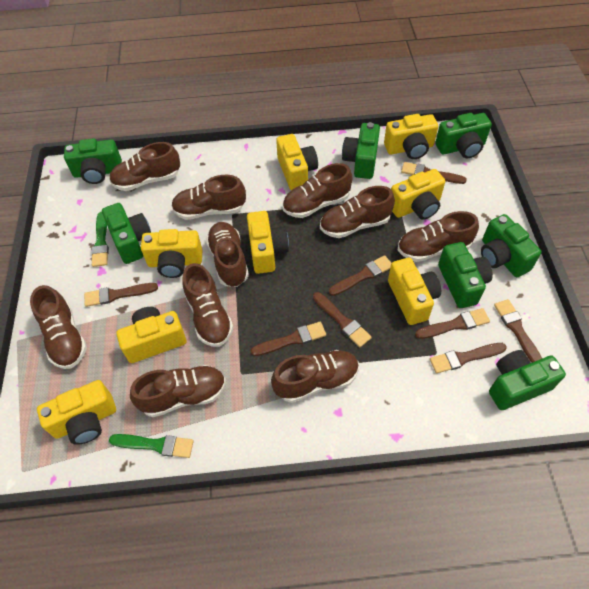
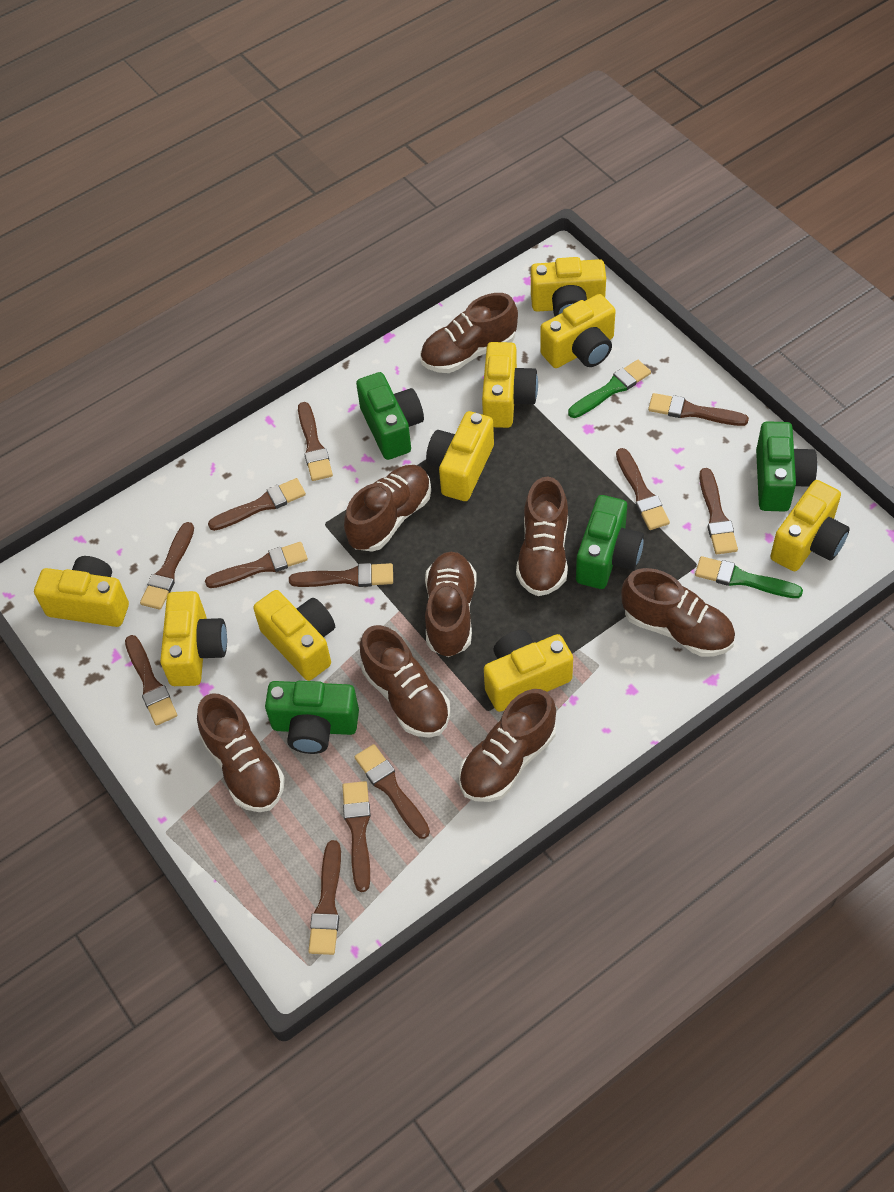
brown brush: 8 -> 12
brown shoe: 10 -> 8
green camera: 7 -> 4
yellow camera: 8 -> 9

